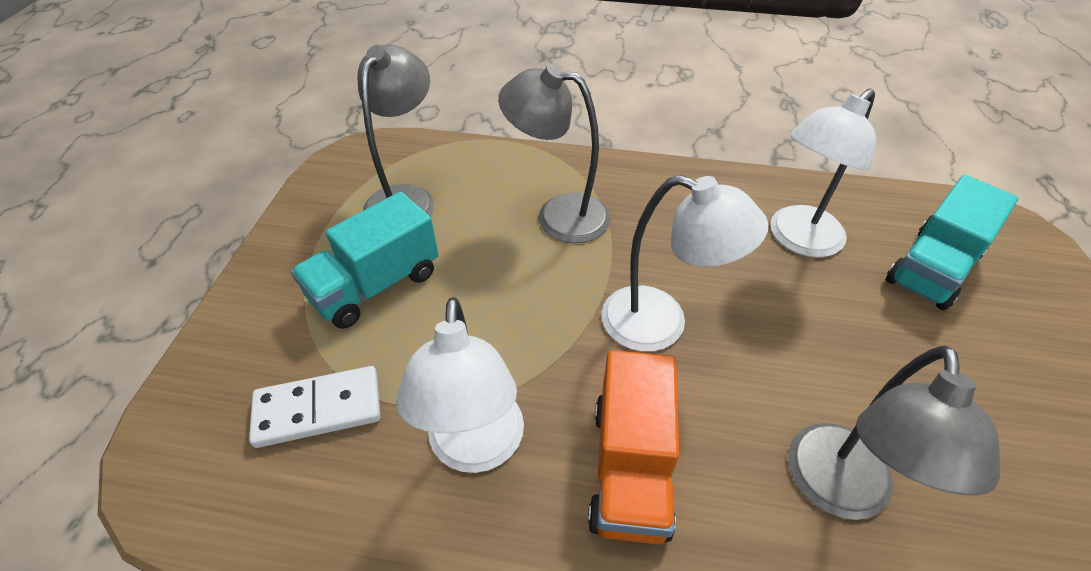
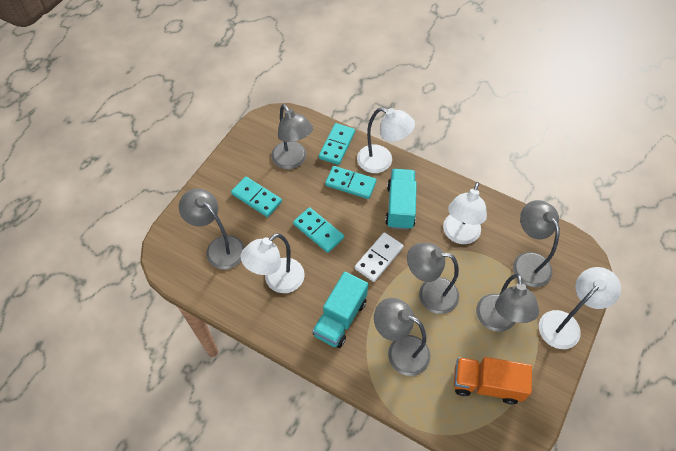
grey lamp: 3 -> 6
turquoise domino: 0 -> 4
white lamp: 3 -> 4

